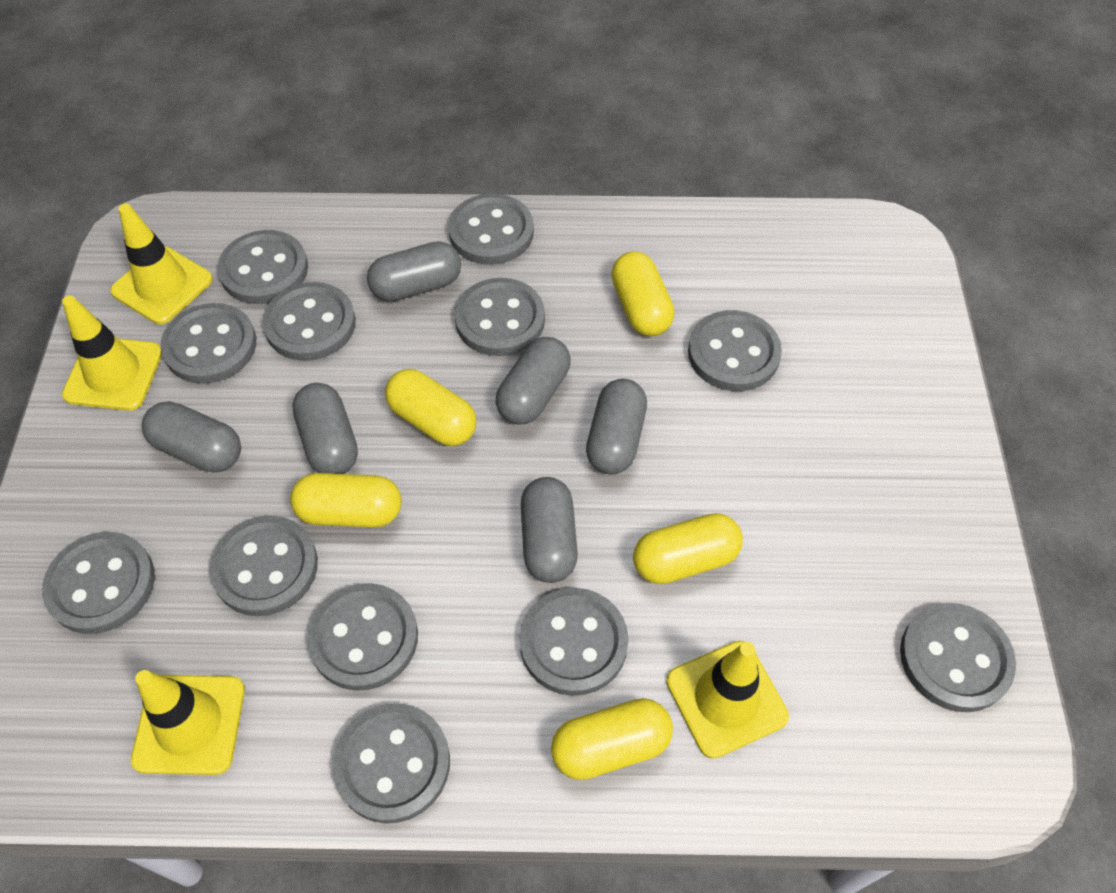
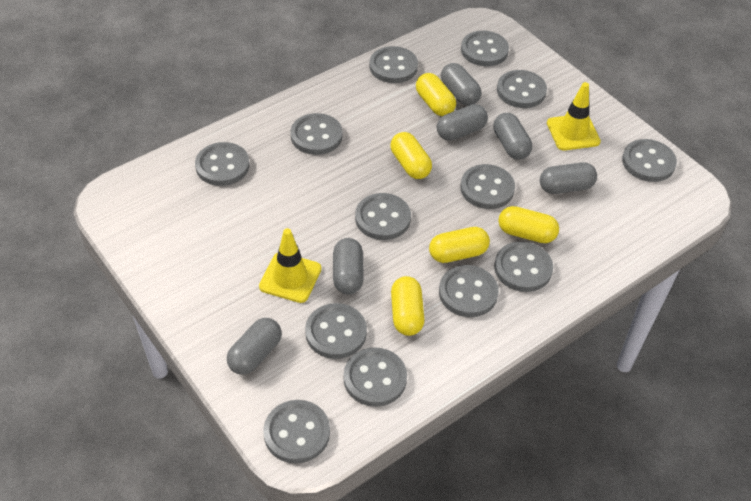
grey button: 12 -> 13
yellow traffic cone: 4 -> 2

